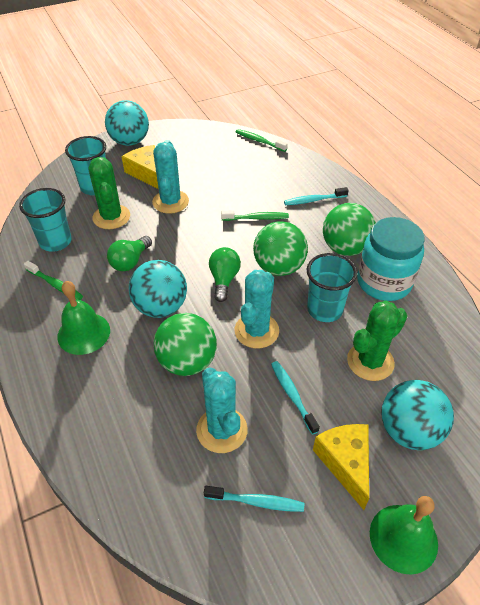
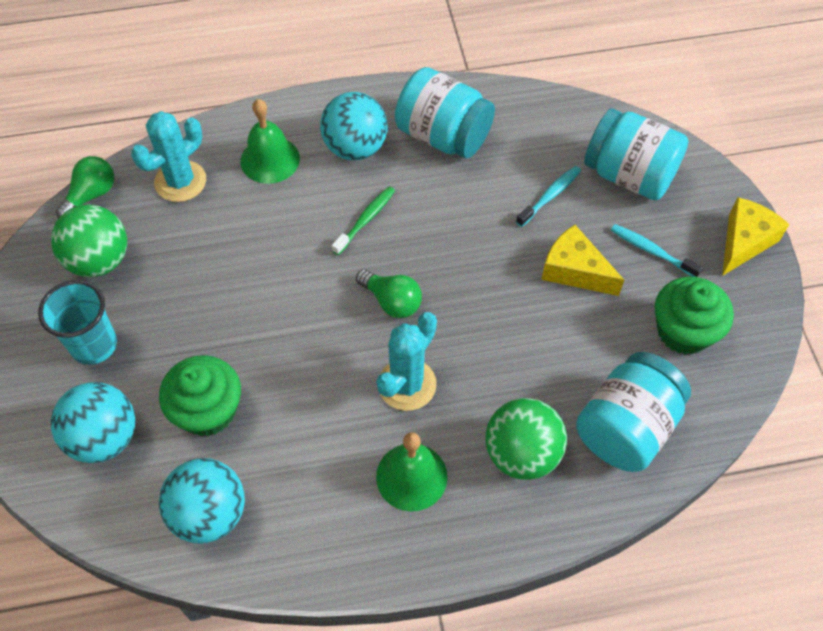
green ball: 3 -> 2
green cactus: 2 -> 0
green cupcake: 0 -> 2
green toothbrush: 3 -> 1
turquoise cactus: 3 -> 2
turquoise cup: 3 -> 1
turquoise jar: 1 -> 3
turquoise toothbrush: 3 -> 2

